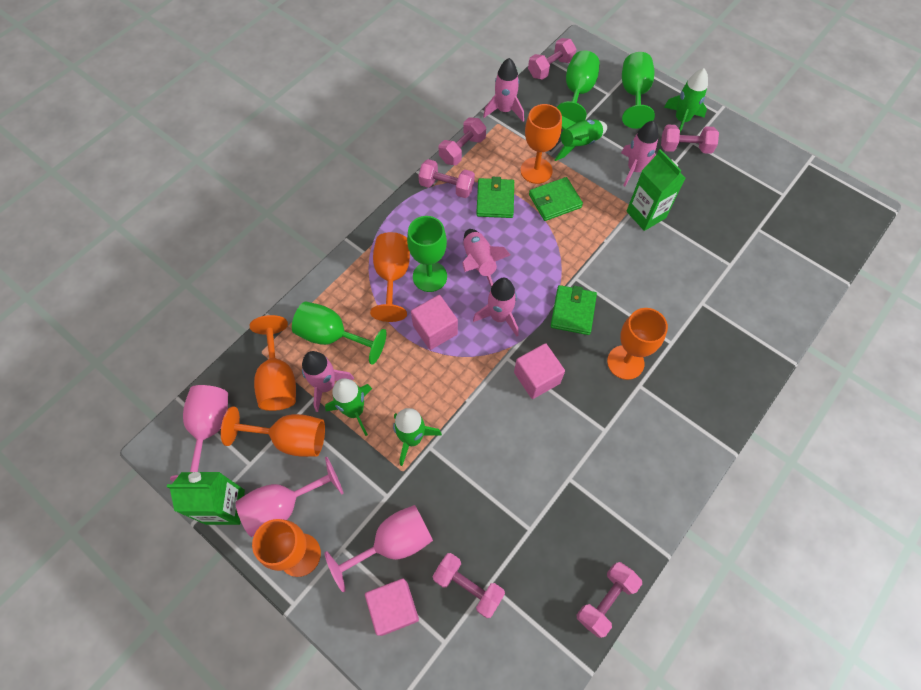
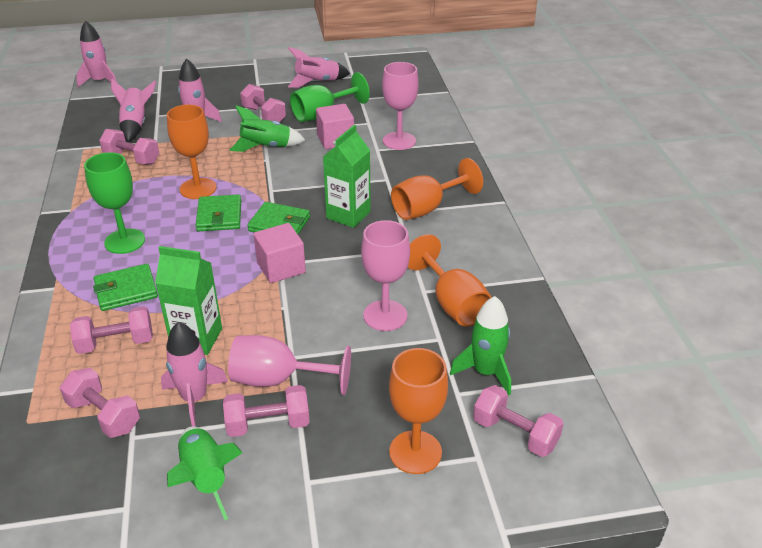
green goblet: 4 -> 2
green rocket: 4 -> 3
orange goblet: 6 -> 4
pink cube: 3 -> 2

